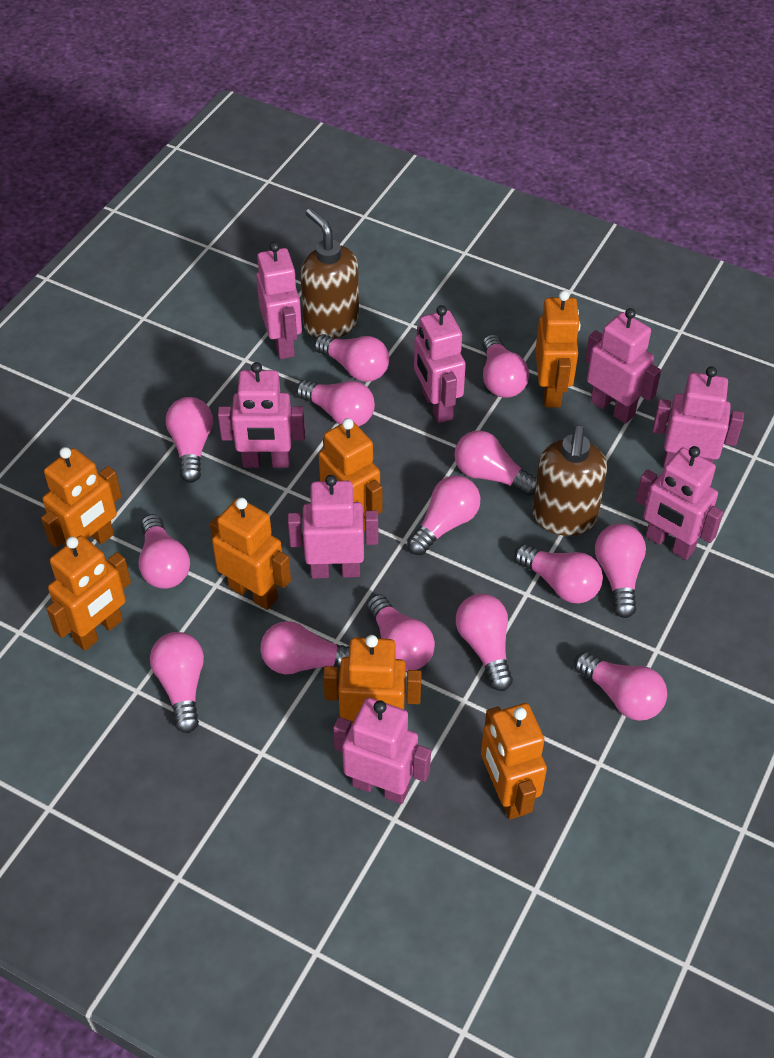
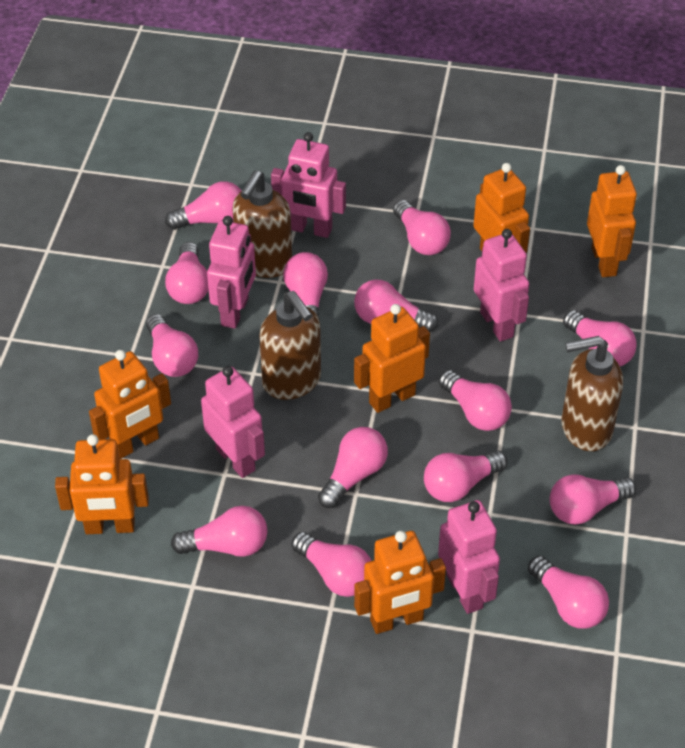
brown soap dispenser: 2 -> 3
orange robot: 7 -> 6
pink robot: 8 -> 5

